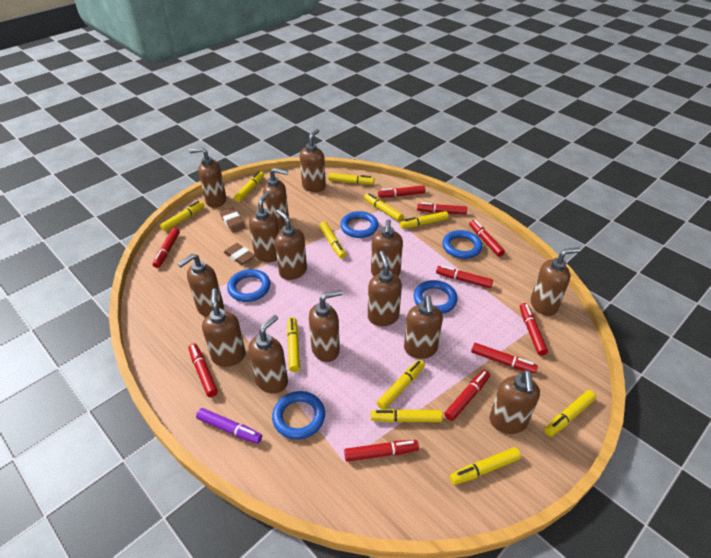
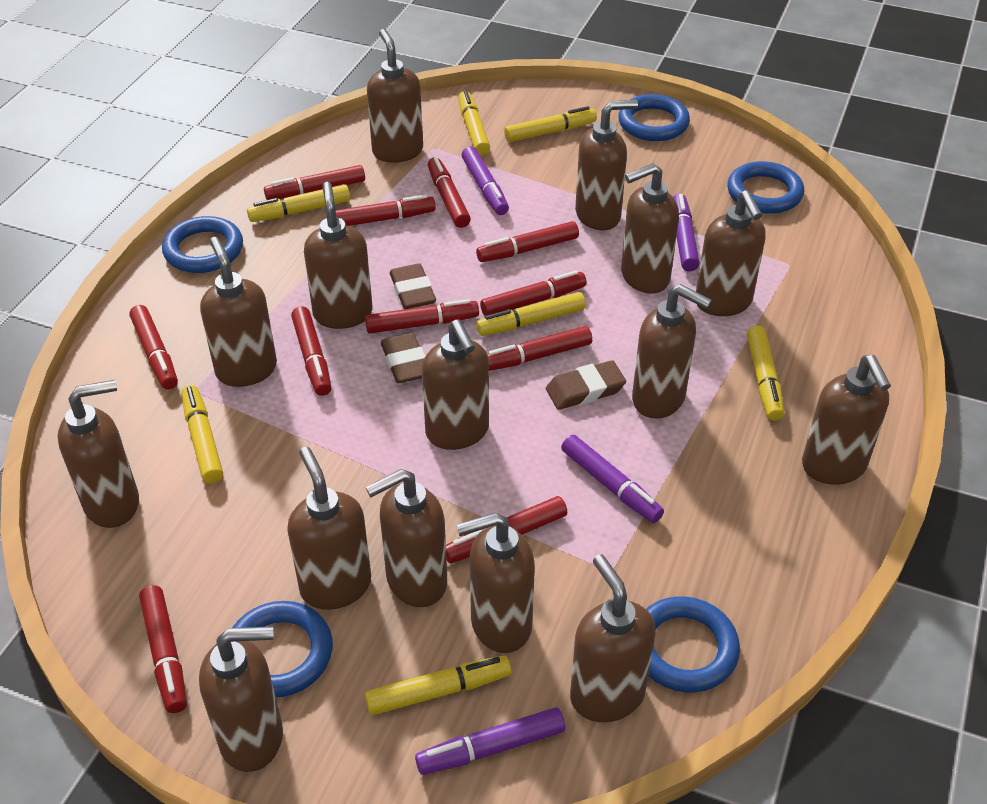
brown eraser: 2 -> 3
brown soap dispenser: 14 -> 15
purple marker: 1 -> 4
red marker: 10 -> 11
yellow marker: 11 -> 7

